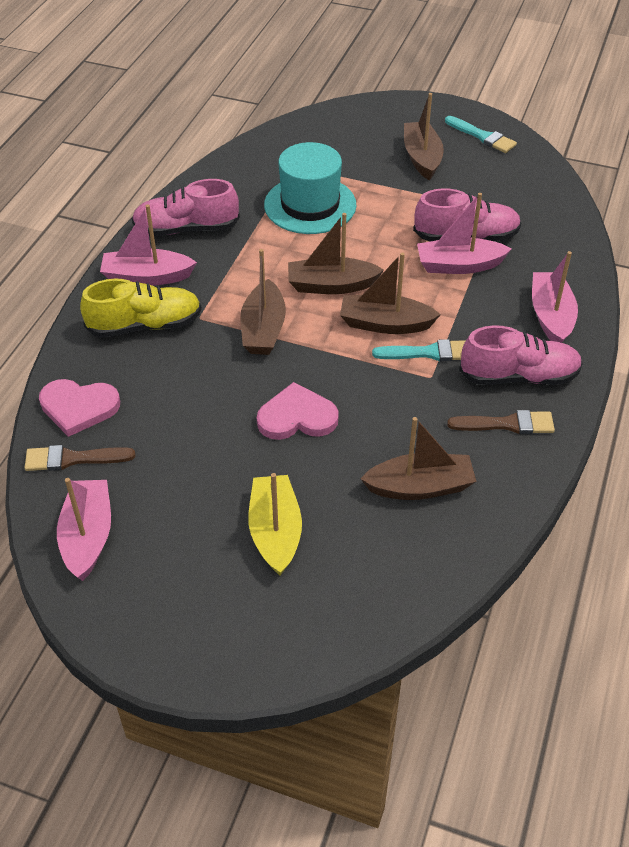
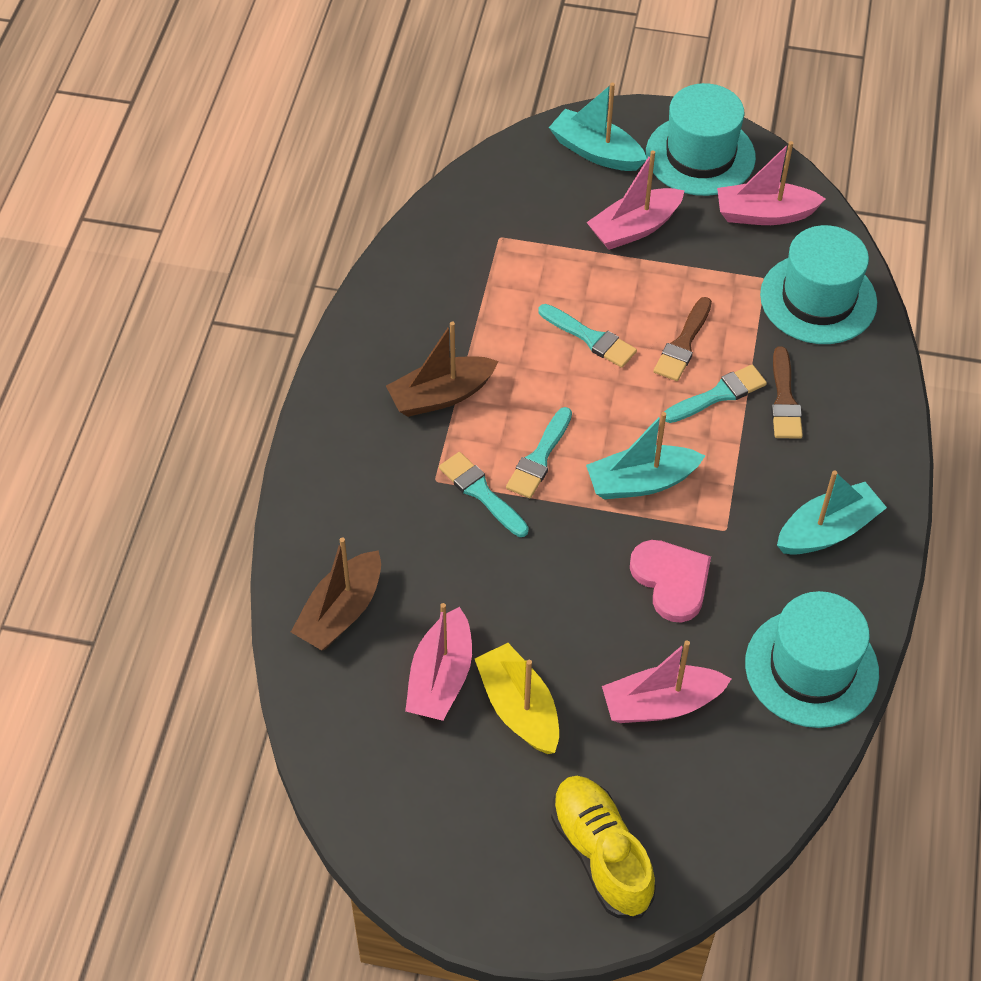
brown boat: 5 -> 2
pink heart: 2 -> 1
pink shoe: 3 -> 0
turquoise boat: 0 -> 3
turquoise brush: 2 -> 4
turquoise hat: 1 -> 3

